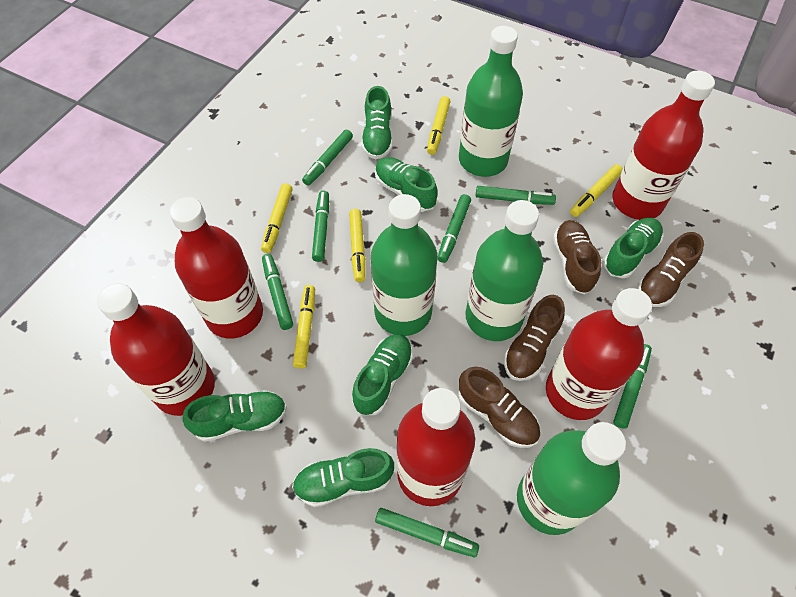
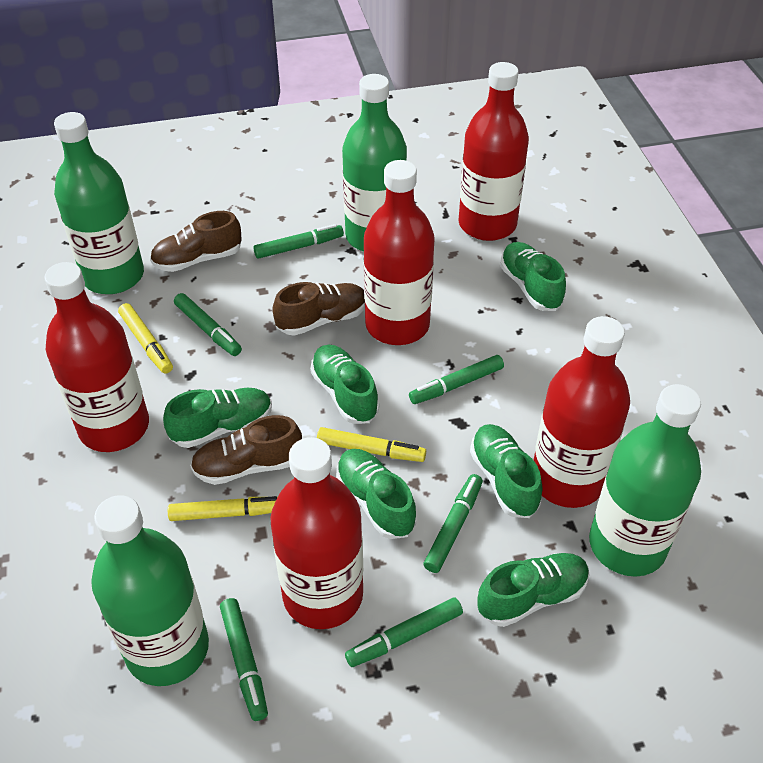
brown shoe: 4 -> 3
green marker: 7 -> 6
yellow marker: 5 -> 3

